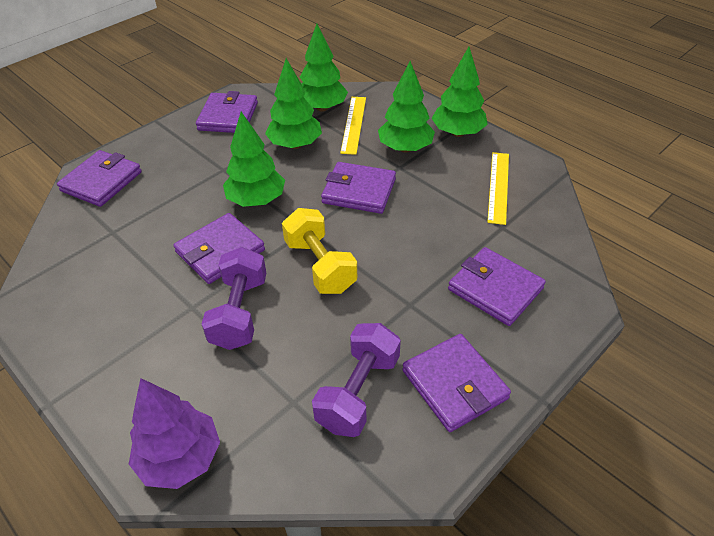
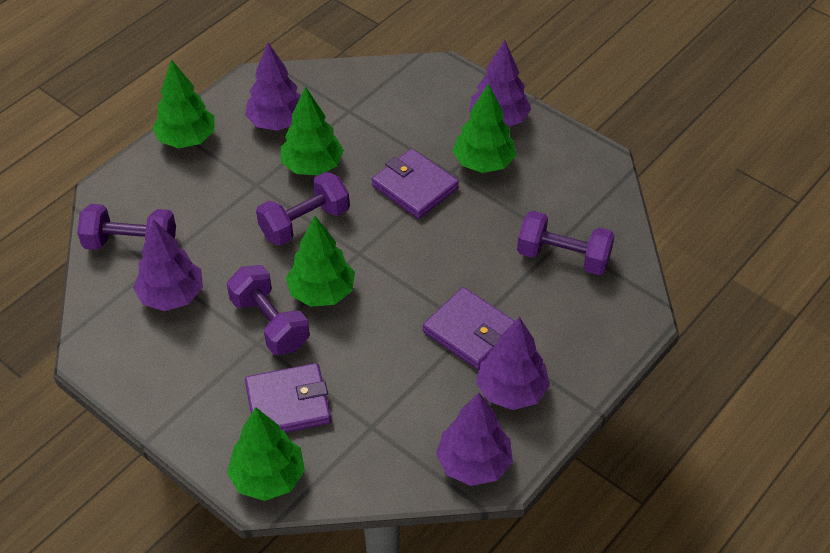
purple dumbbell: 2 -> 4
purple tree: 1 -> 5
purple wallet: 6 -> 3
yellow dumbbell: 1 -> 0
yellow ruler: 2 -> 0

